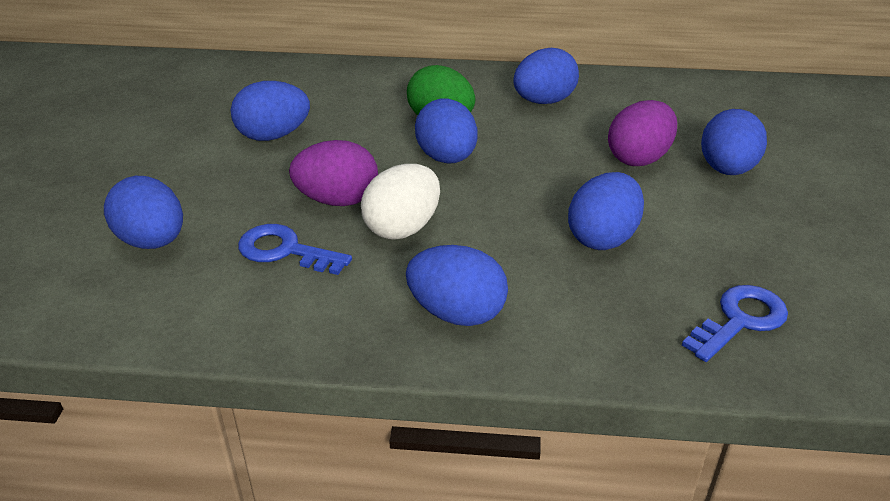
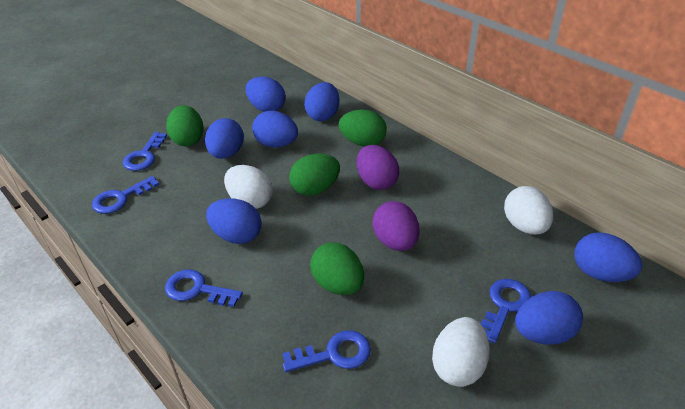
blue key: 2 -> 5
green egg: 1 -> 4
white egg: 1 -> 3

